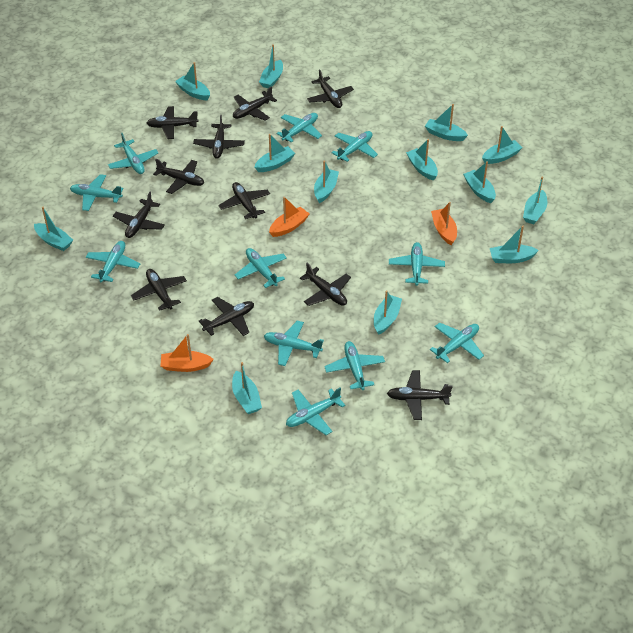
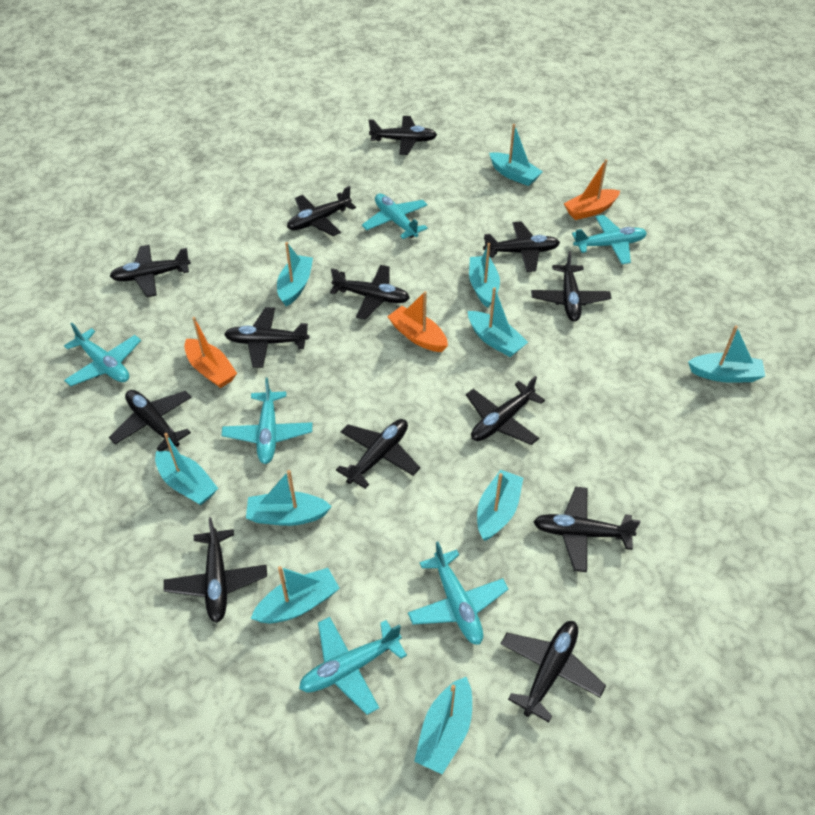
black plane: 11 -> 13
turquoise boat: 13 -> 10
turquoise plane: 11 -> 6

